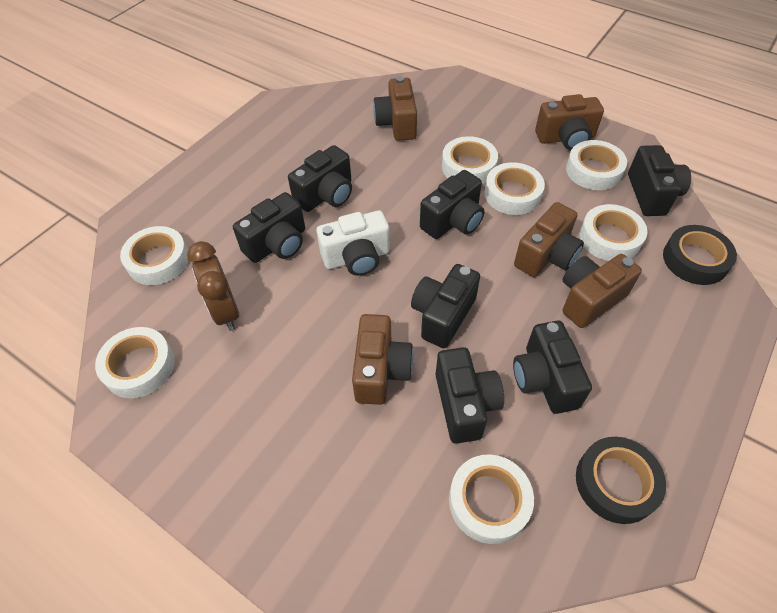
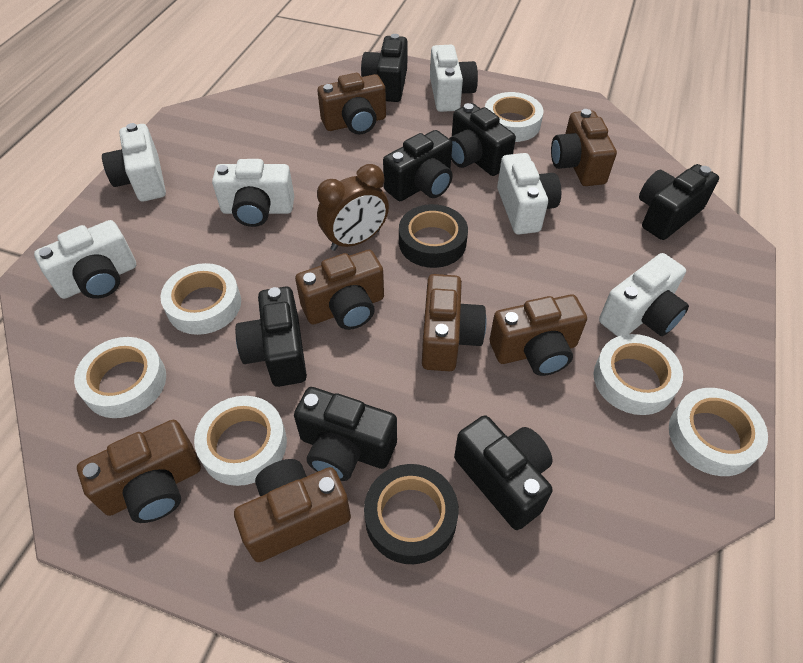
brown camera: 5 -> 7
white camera: 1 -> 6
white tape: 7 -> 6

